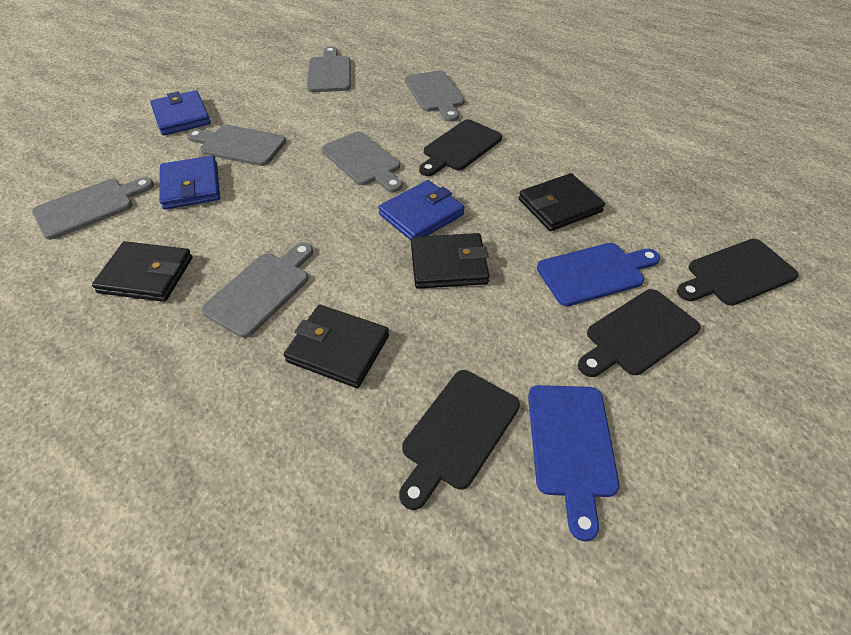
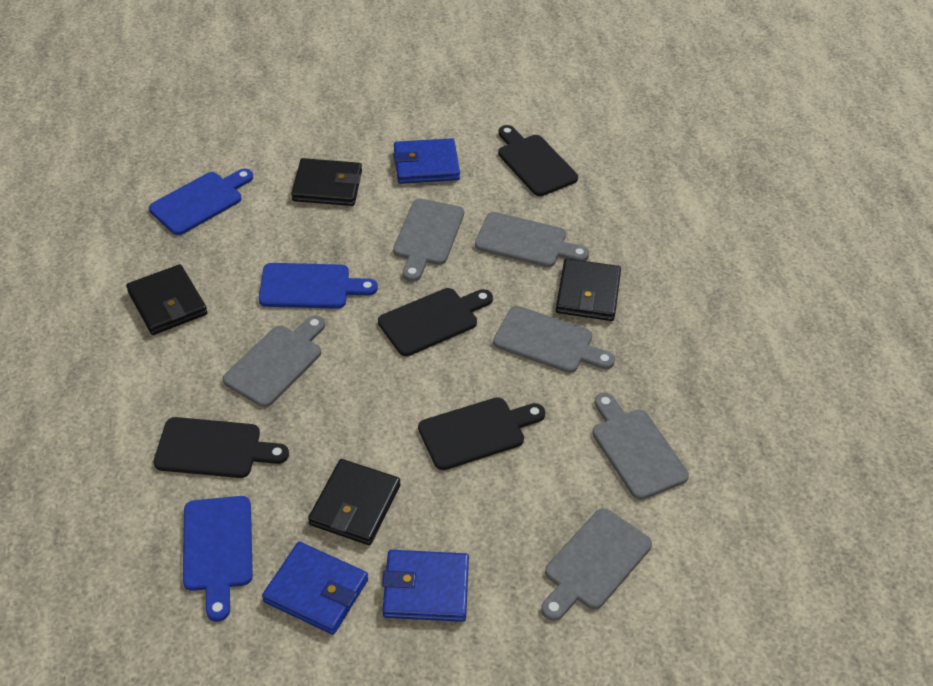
blue cutting board: 2 -> 3

